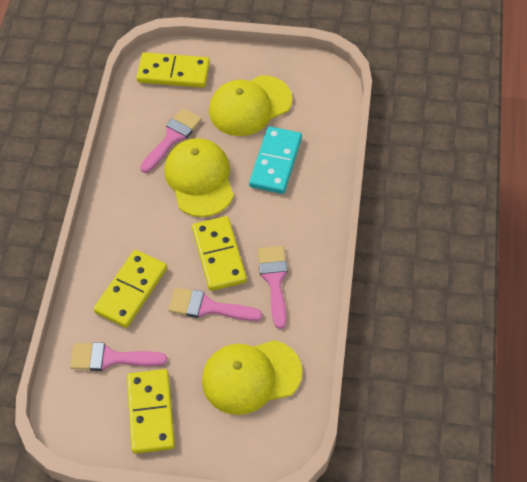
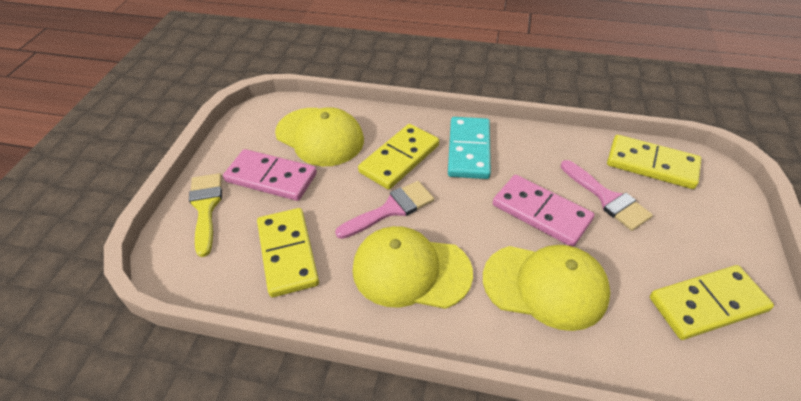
pink brush: 4 -> 2
pink domino: 0 -> 2
yellow brush: 0 -> 1

